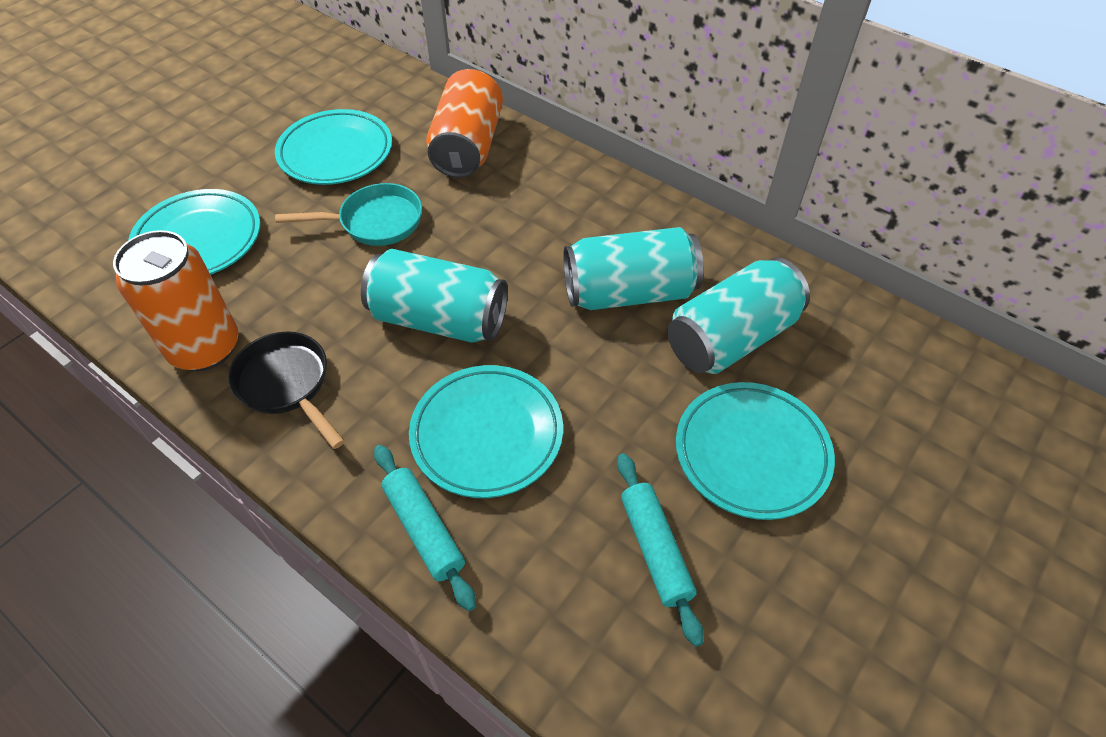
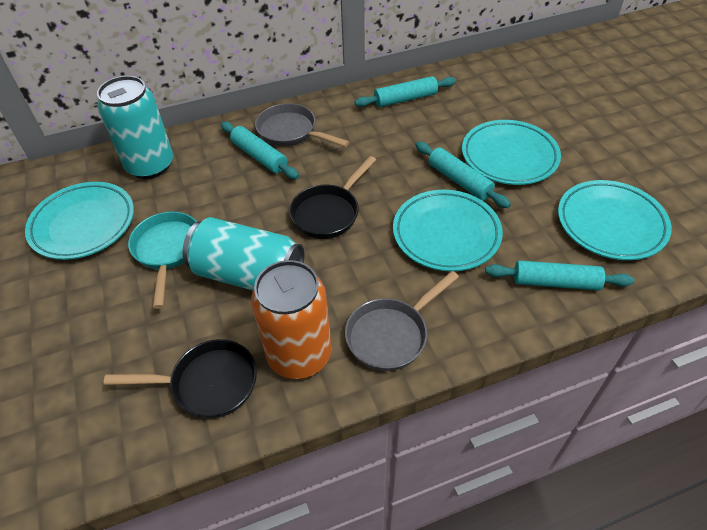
black pan: 1 -> 2
grey pan: 0 -> 2
orange can: 2 -> 1
turquoise can: 3 -> 2
turquoise rolling pin: 2 -> 4

